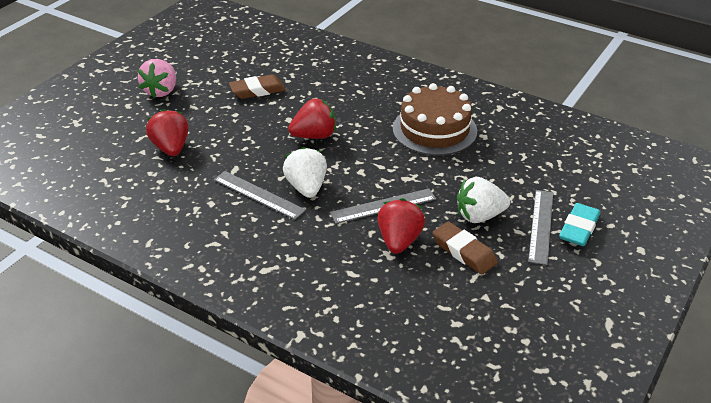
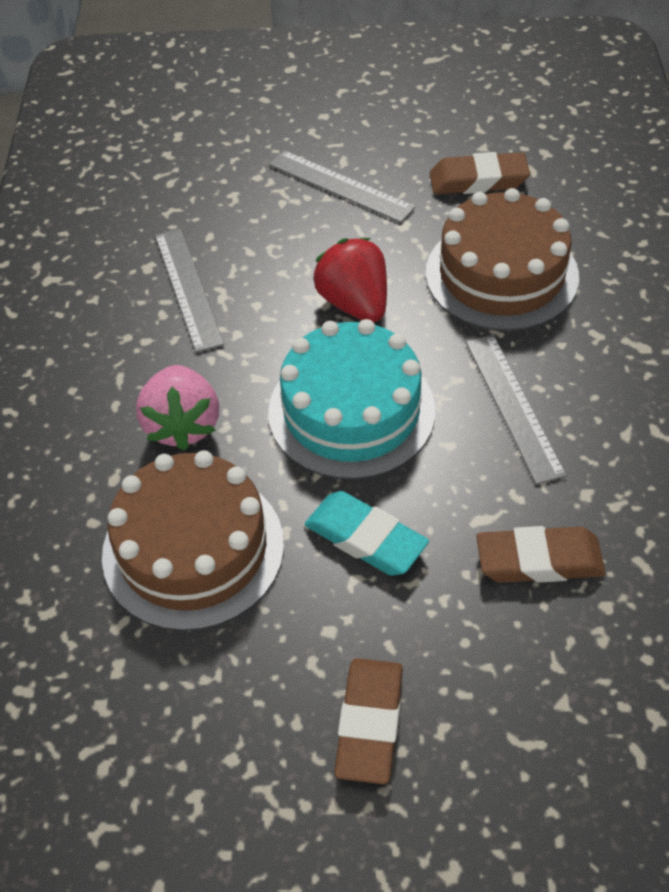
brown cake: 1 -> 2
brown eraser: 2 -> 3
red strawberry: 3 -> 1
turquoise cake: 0 -> 1
white strawberry: 2 -> 0

